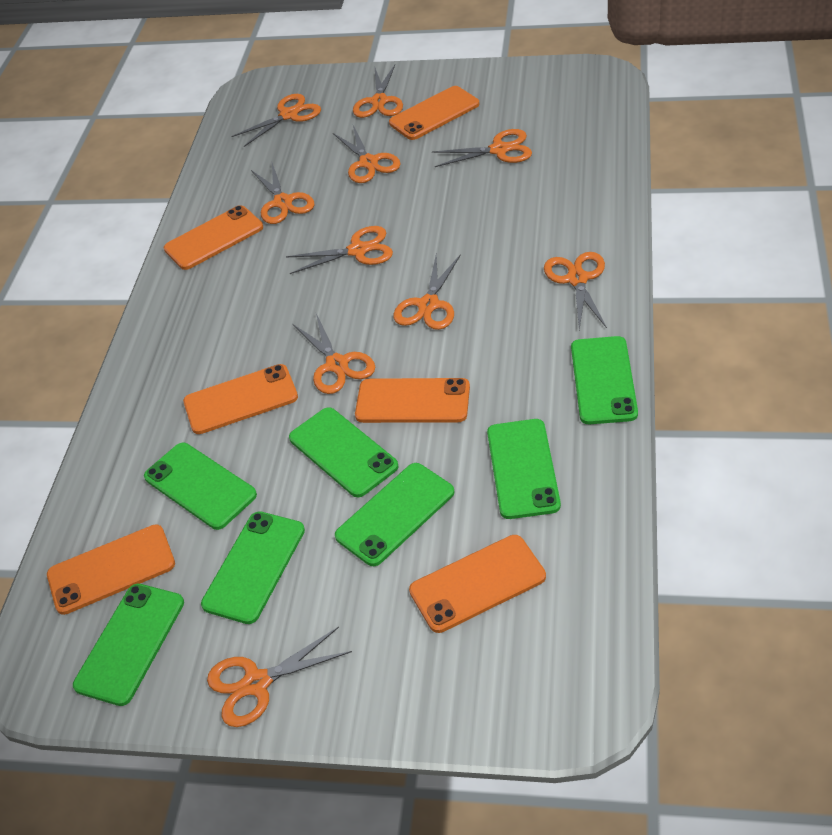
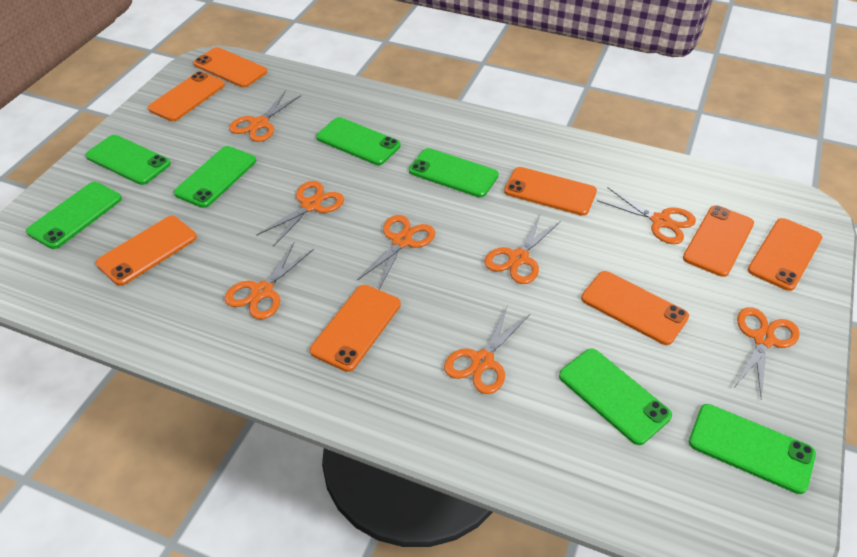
orange phone: 6 -> 8
orange scissors: 10 -> 8

